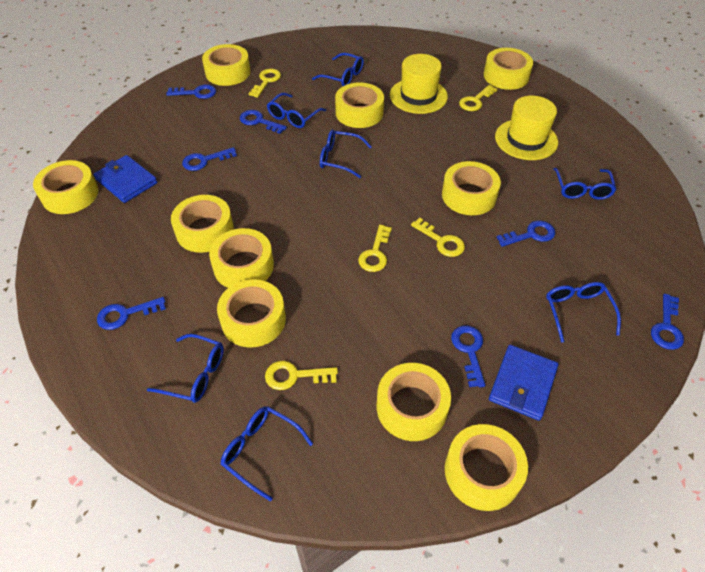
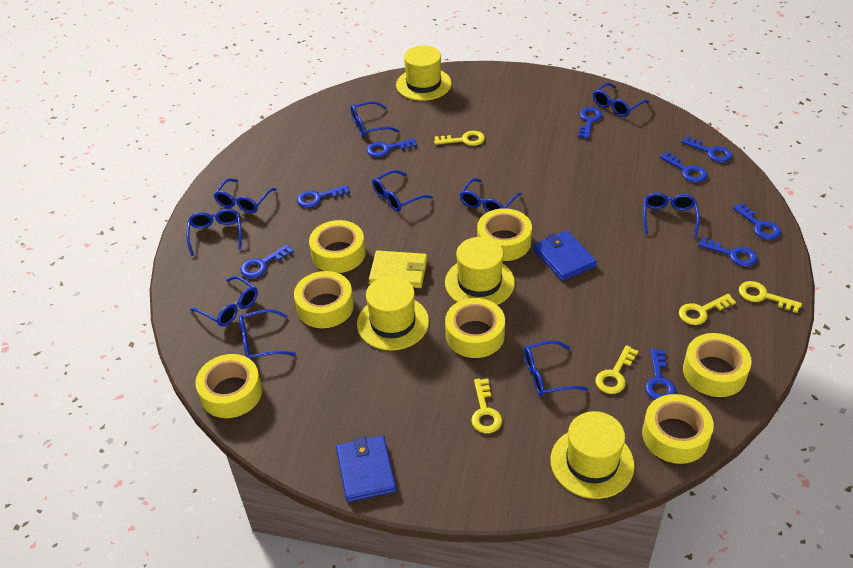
blue glasses: 7 -> 10
blue key: 7 -> 9
yellow hat: 2 -> 4
yellow tape: 10 -> 7
yellow wallet: 0 -> 1

